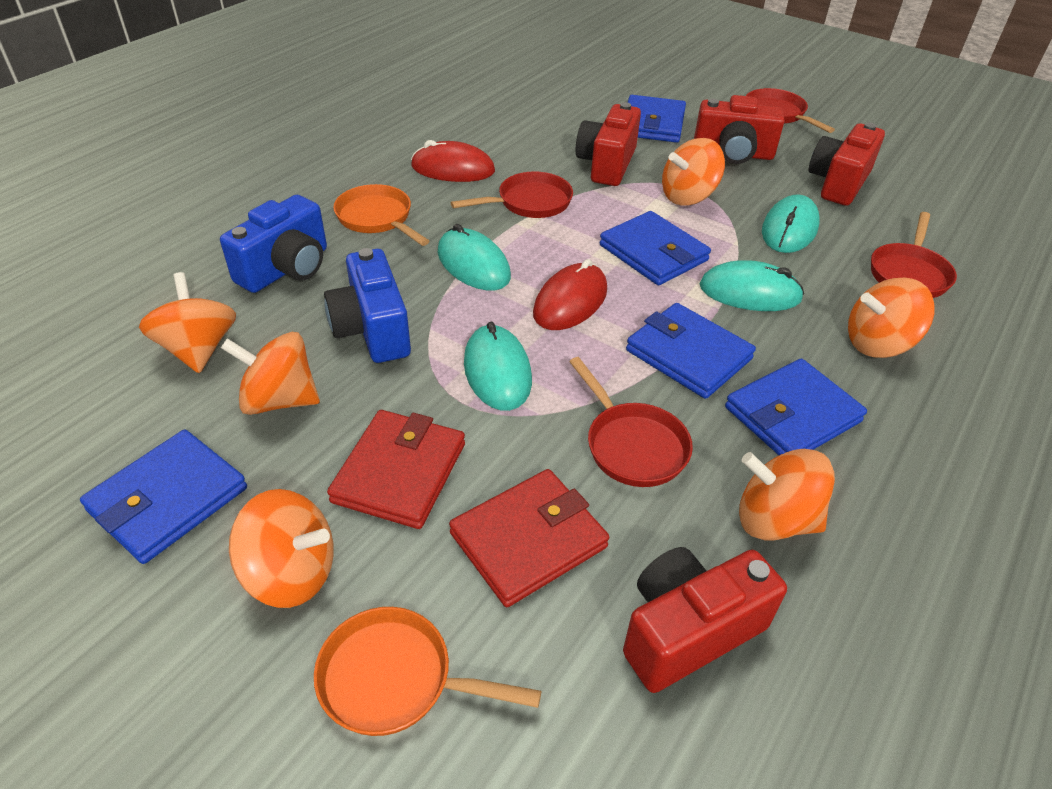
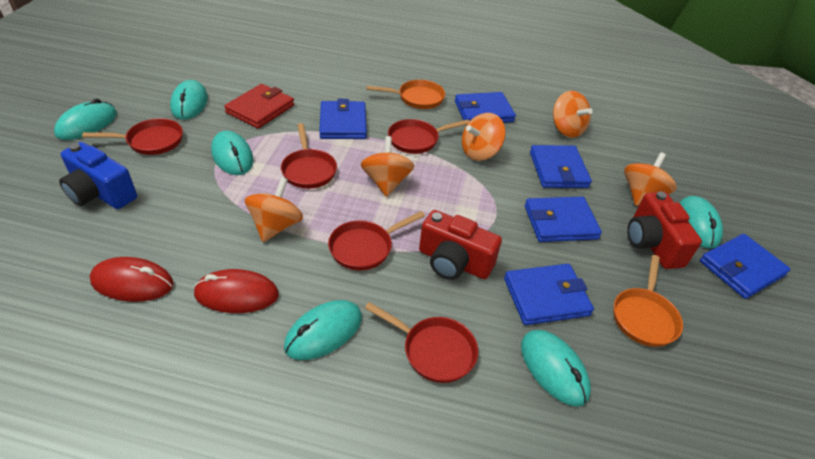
blue camera: 2 -> 1
blue wallet: 5 -> 6
orange spinning top: 6 -> 5
red camera: 4 -> 2
red pan: 4 -> 5
red wallet: 2 -> 1
turquoise mouse: 4 -> 6

